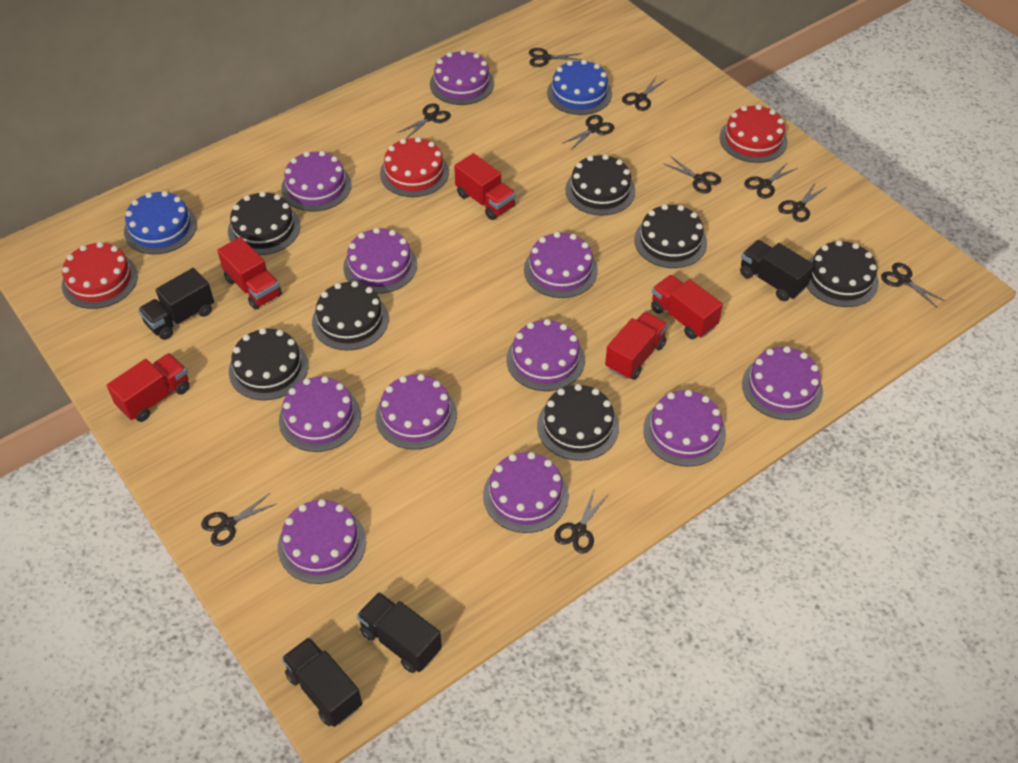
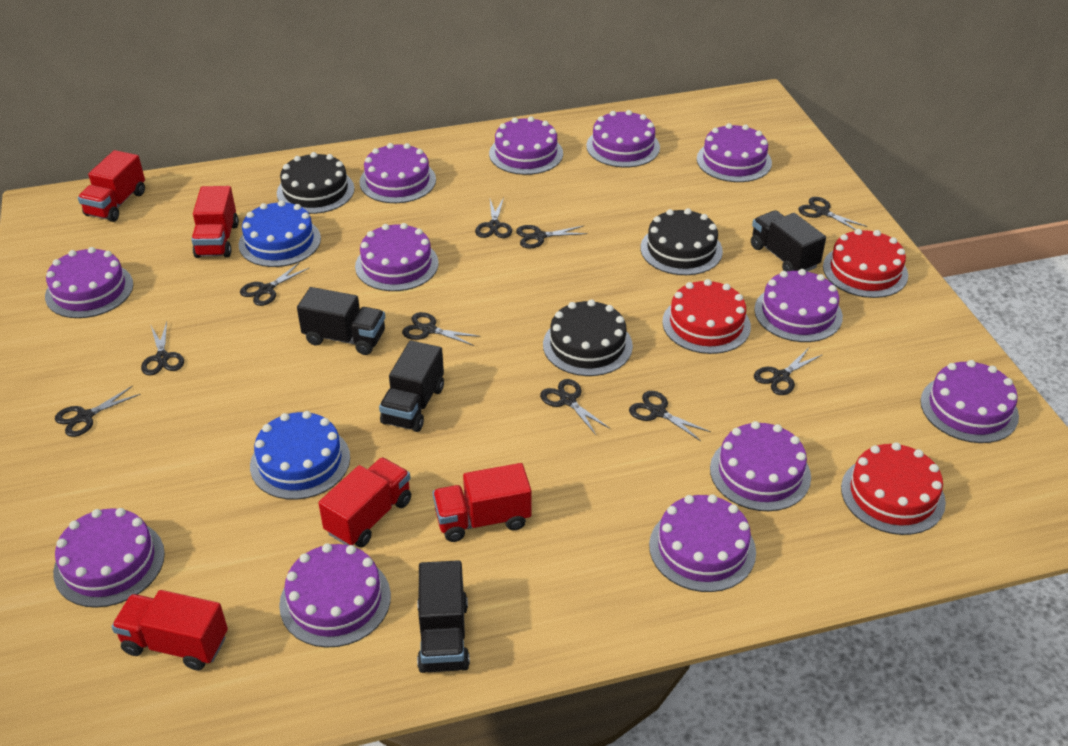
black cake: 7 -> 3
purple cake: 11 -> 12

